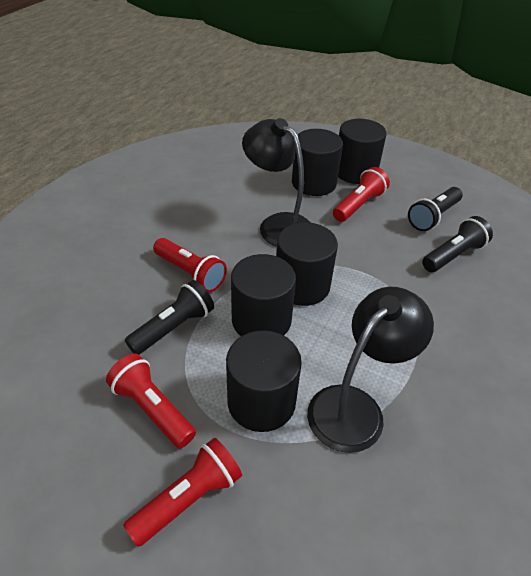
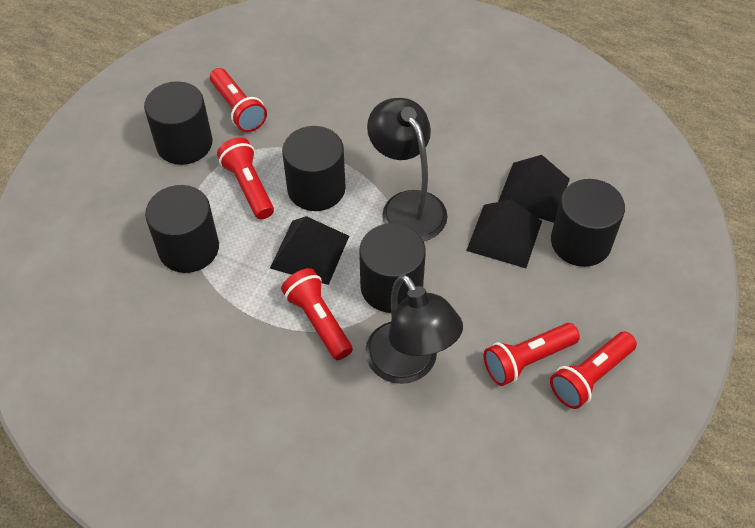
black flashlight: 3 -> 0
black pyramid: 0 -> 3
red flashlight: 4 -> 5

